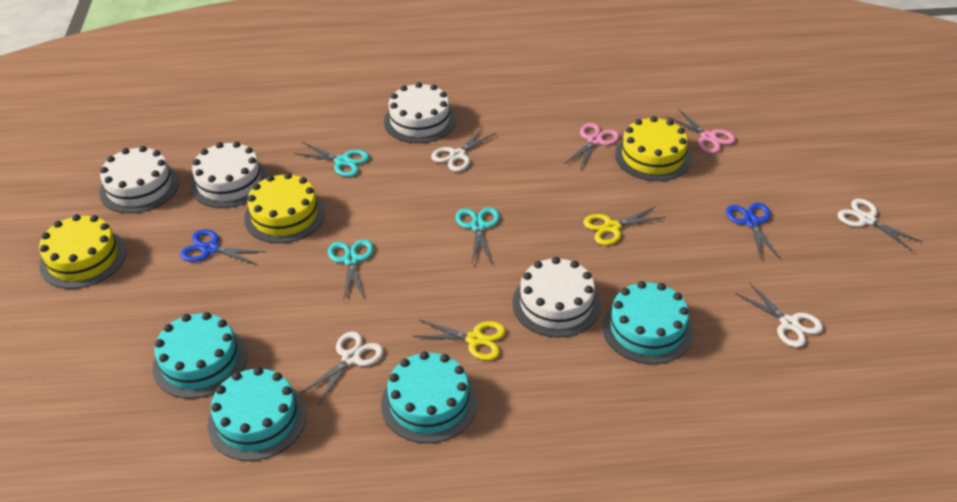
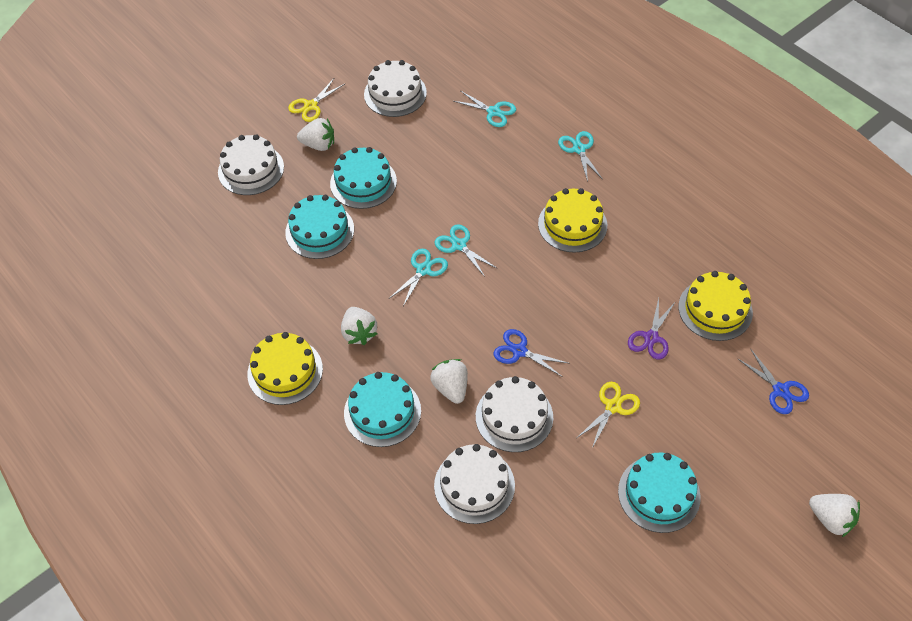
pink scissors: 2 -> 0
purple scissors: 0 -> 1
turquoise scissors: 3 -> 4
white scissors: 4 -> 0
white strawberry: 0 -> 4

